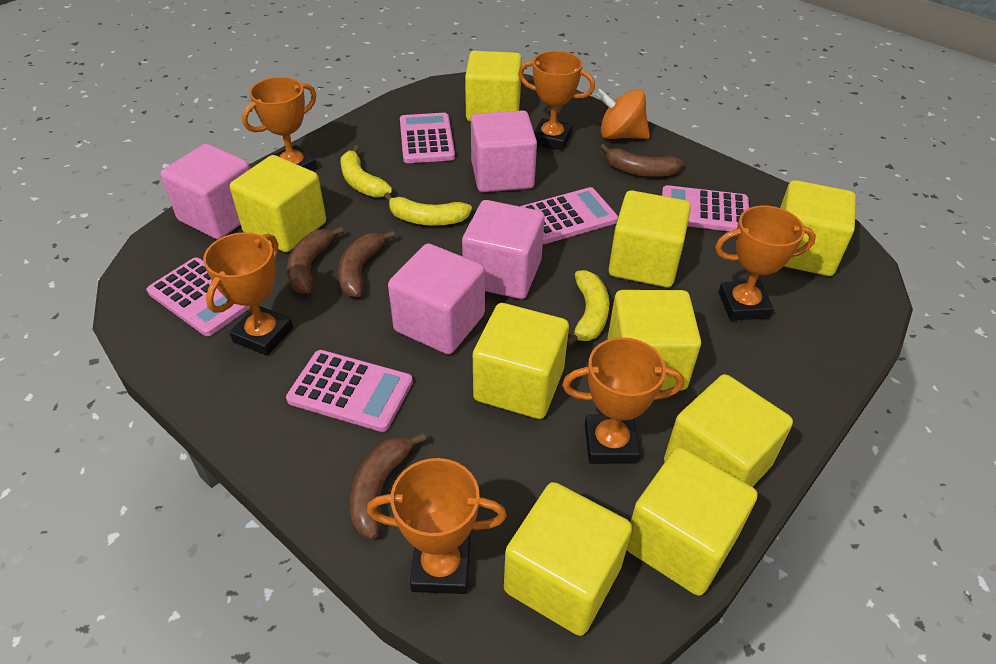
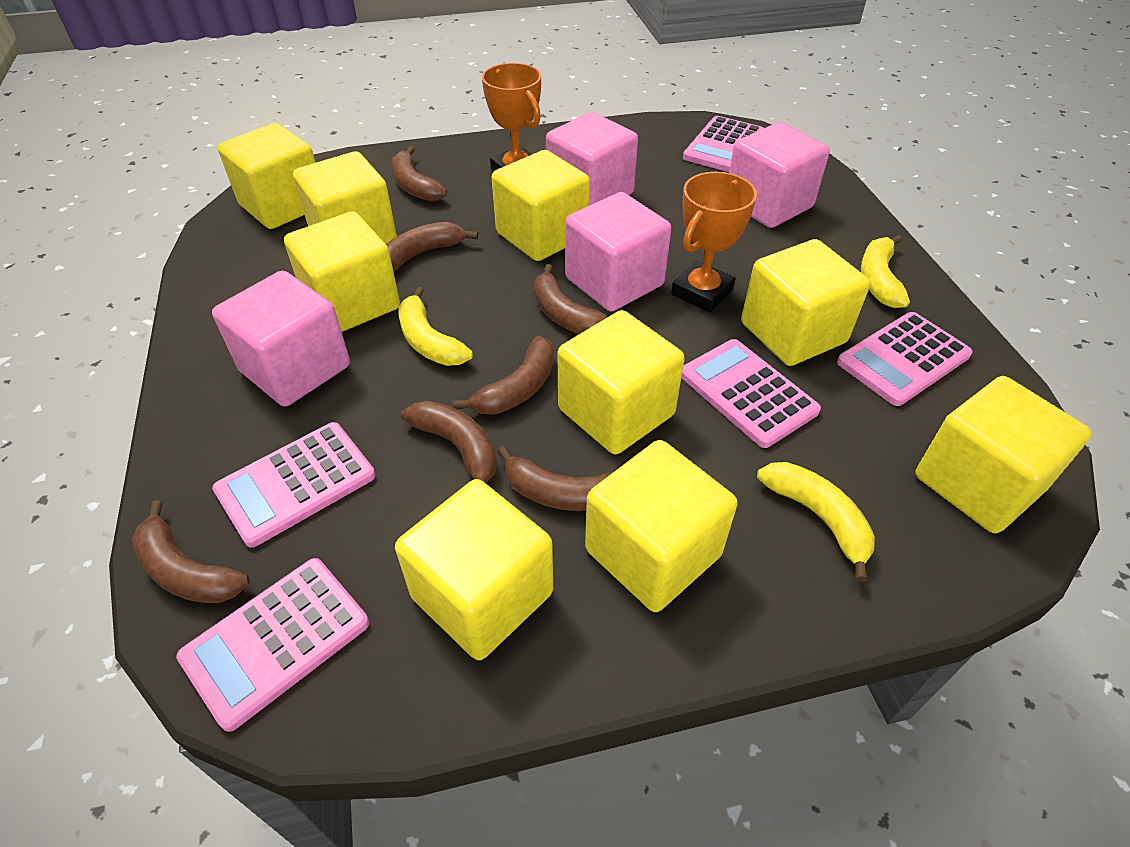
brown banana: 4 -> 7
orange spinning top: 1 -> 0
orange trophy: 6 -> 2

